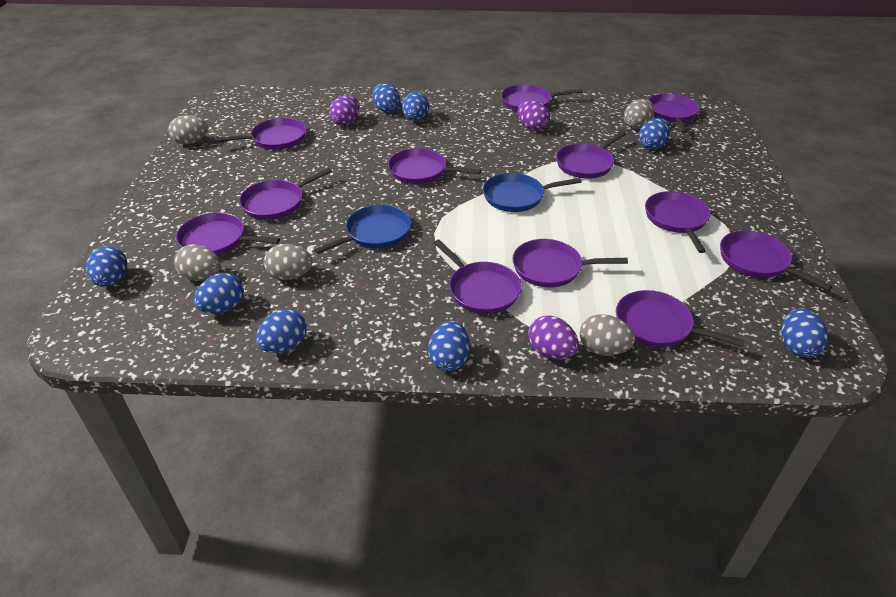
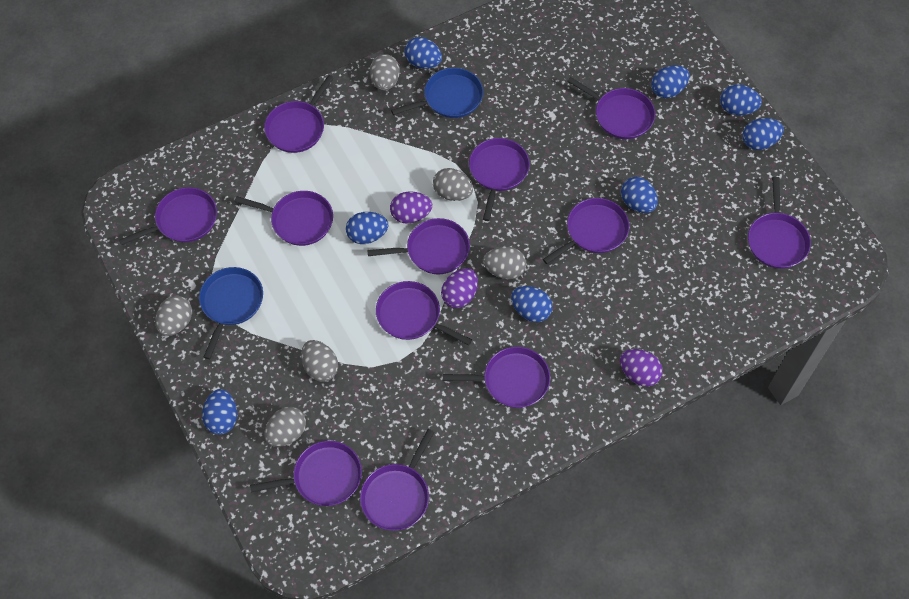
grey egg: 5 -> 6

